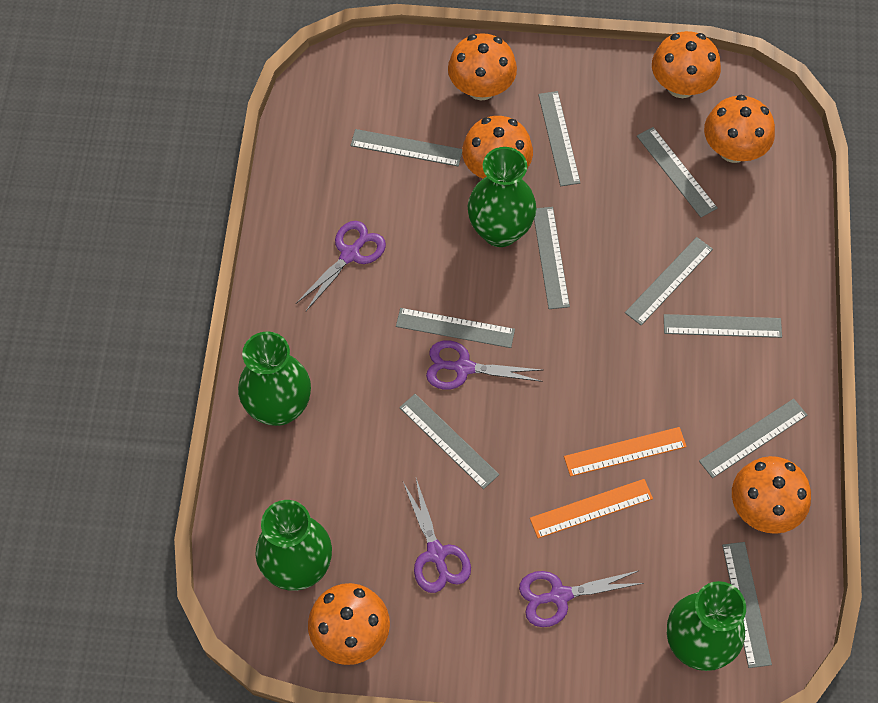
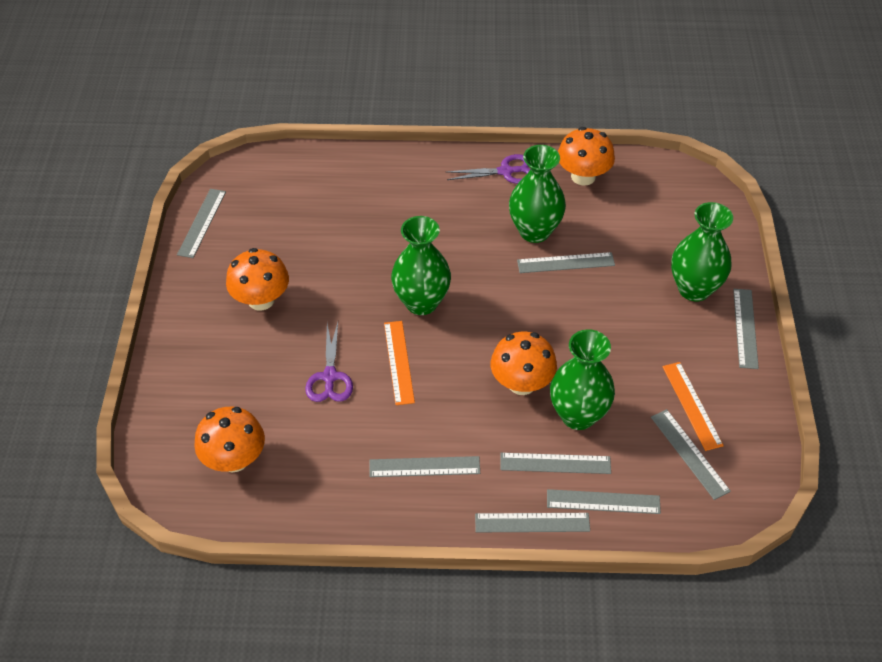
grey ruler: 10 -> 8
orange mushroom: 6 -> 4
purple scissors: 4 -> 2

